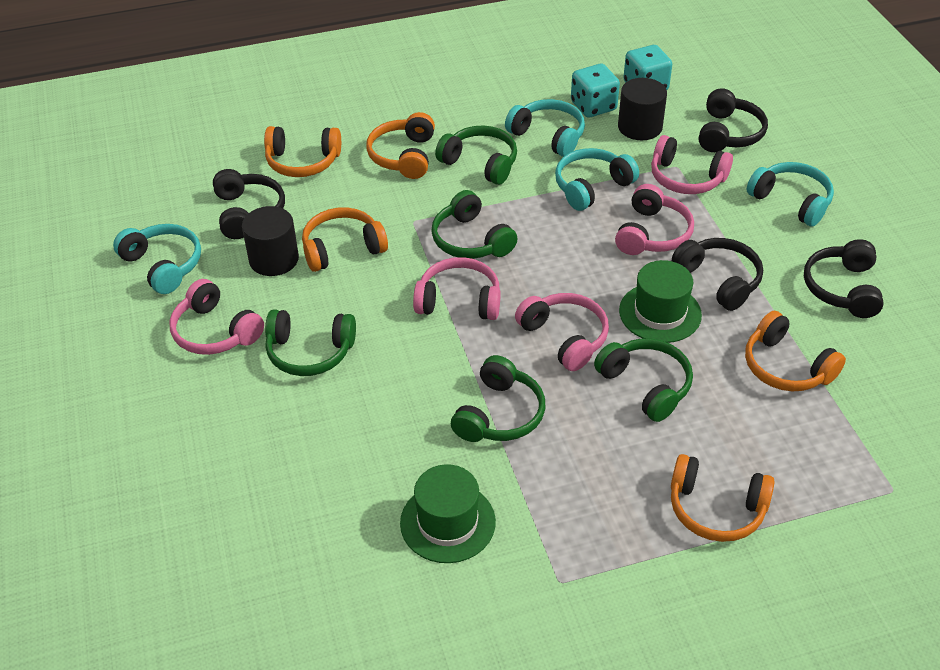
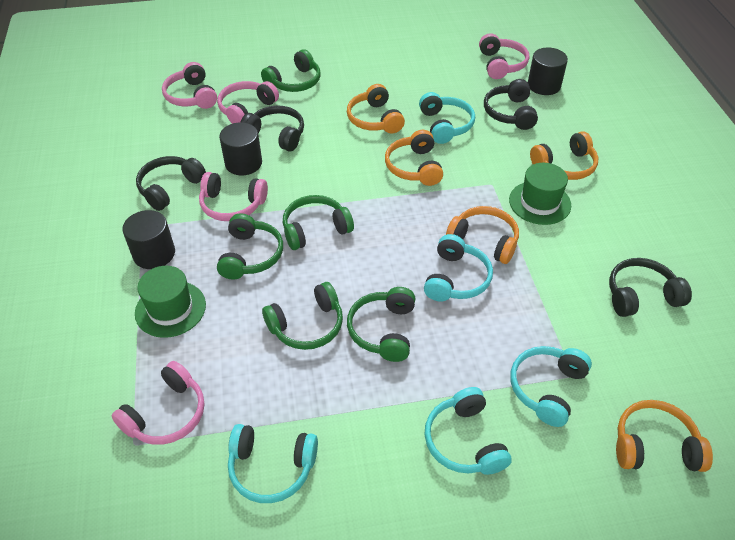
black cylinder: 2 -> 3
turquoise dice: 2 -> 0
turquoise headphones: 4 -> 5

